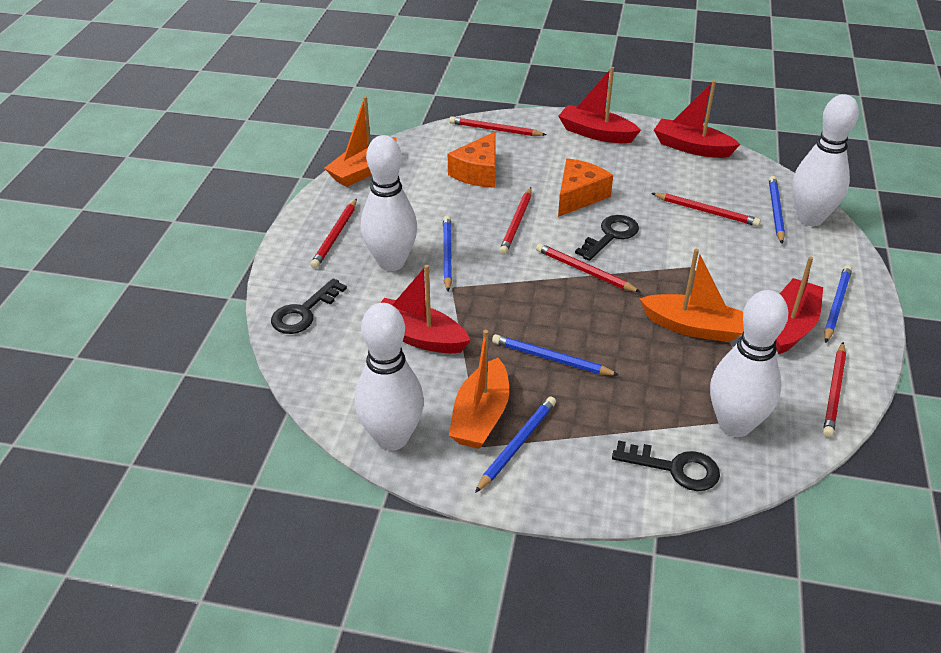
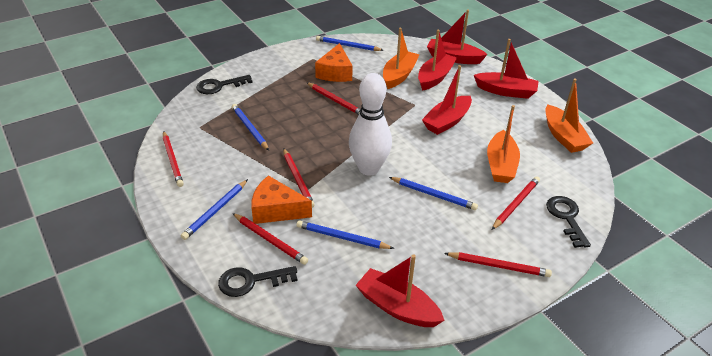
red boat: 4 -> 5
white bowling pin: 4 -> 1

